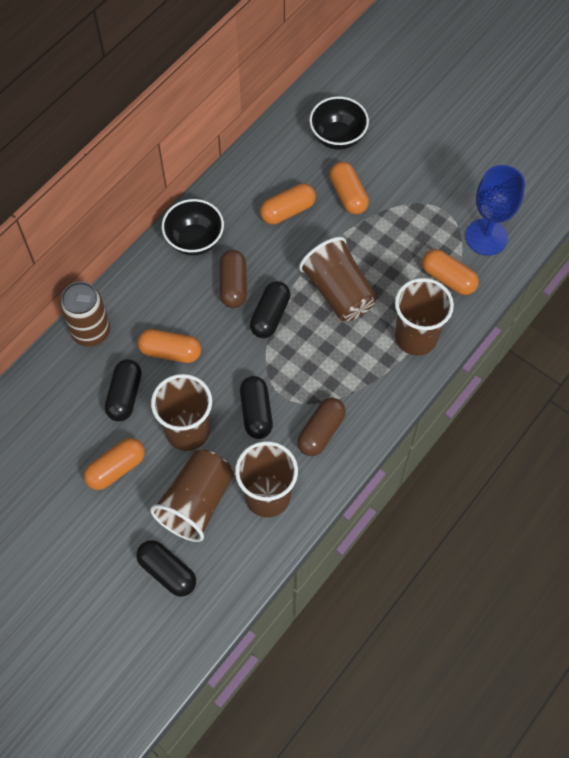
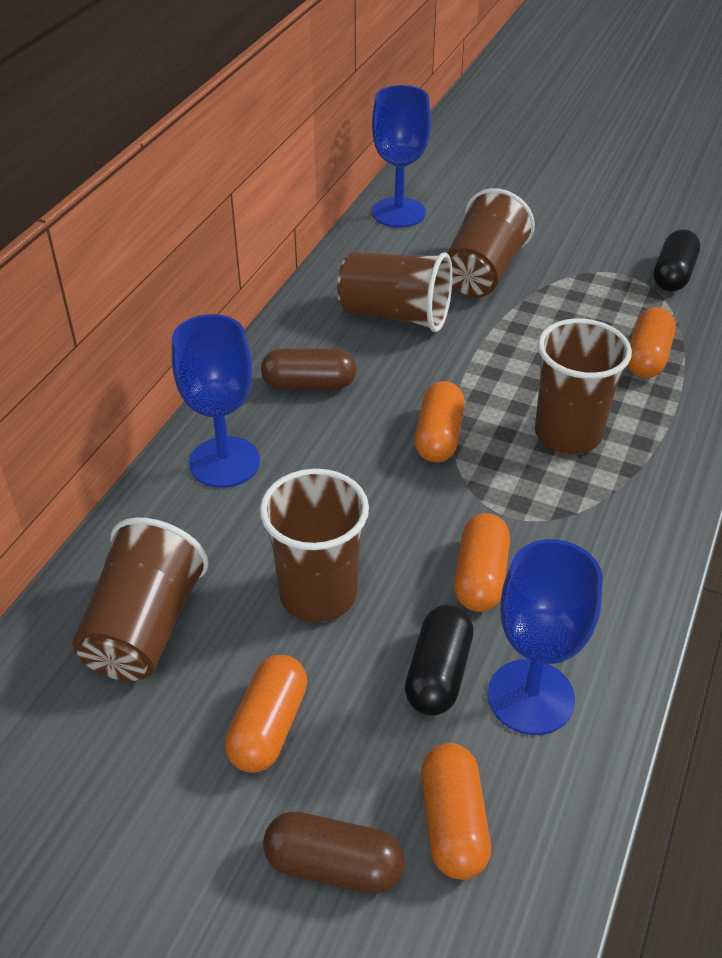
black bowl: 2 -> 0
black capsule: 4 -> 2
blue goblet: 1 -> 3
brown can: 1 -> 0

